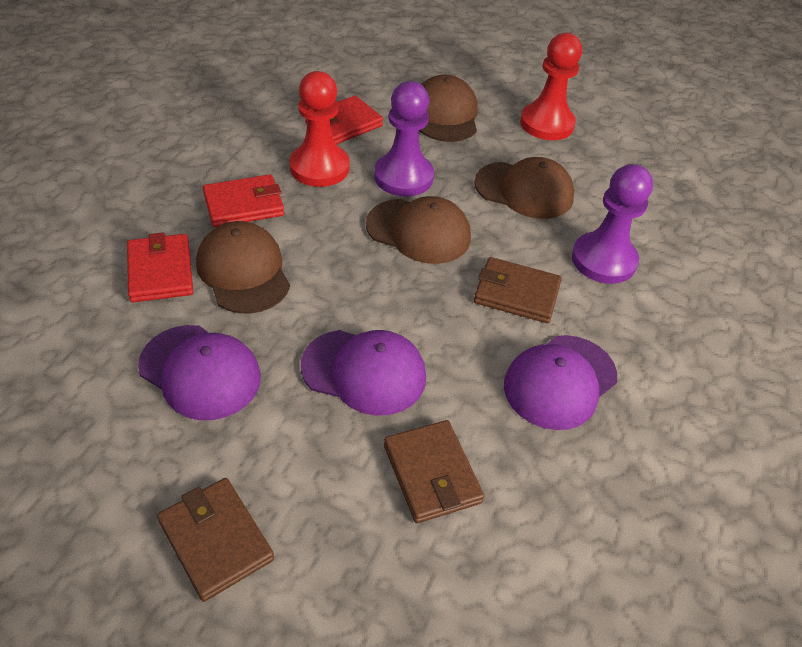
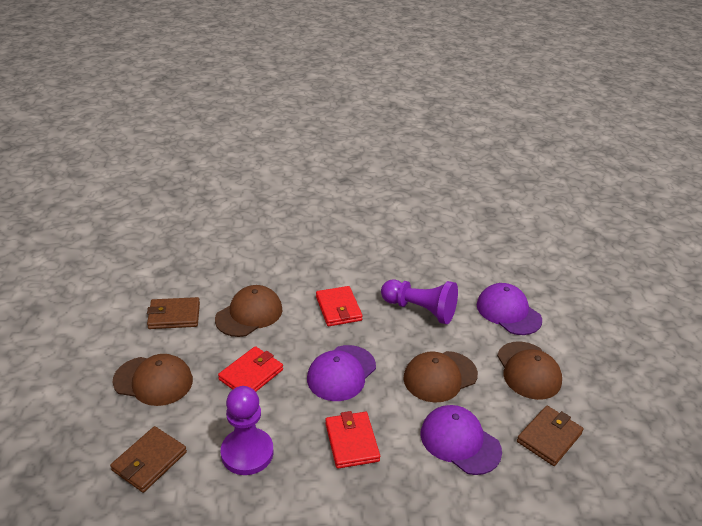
red pawn: 2 -> 0

